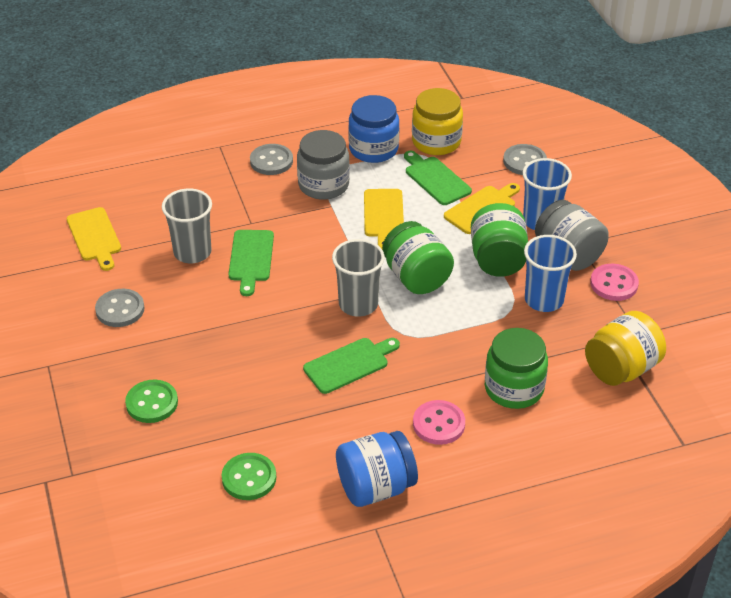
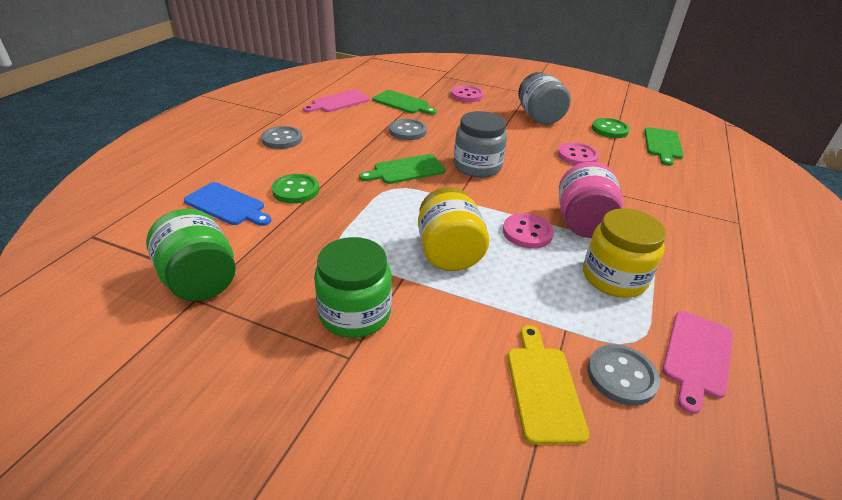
blue cup: 2 -> 0
blue cutting board: 0 -> 1
blue jar: 2 -> 0
green jar: 3 -> 2
grey cup: 2 -> 0
pink button: 2 -> 3
pink cutting board: 0 -> 2
pink jar: 0 -> 1
yellow cutting board: 3 -> 1

